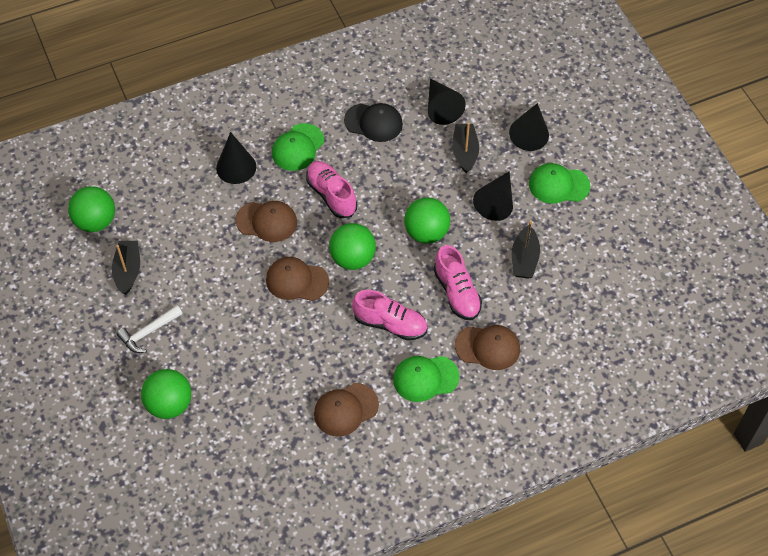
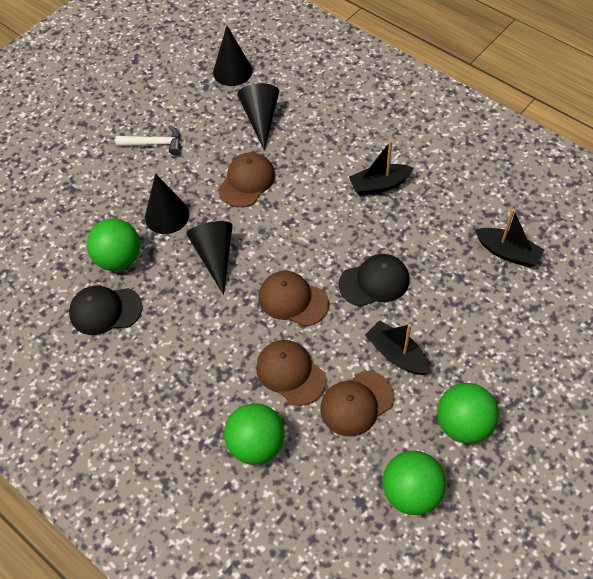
black cap: 1 -> 2
green cap: 3 -> 0
pink shoe: 3 -> 0

